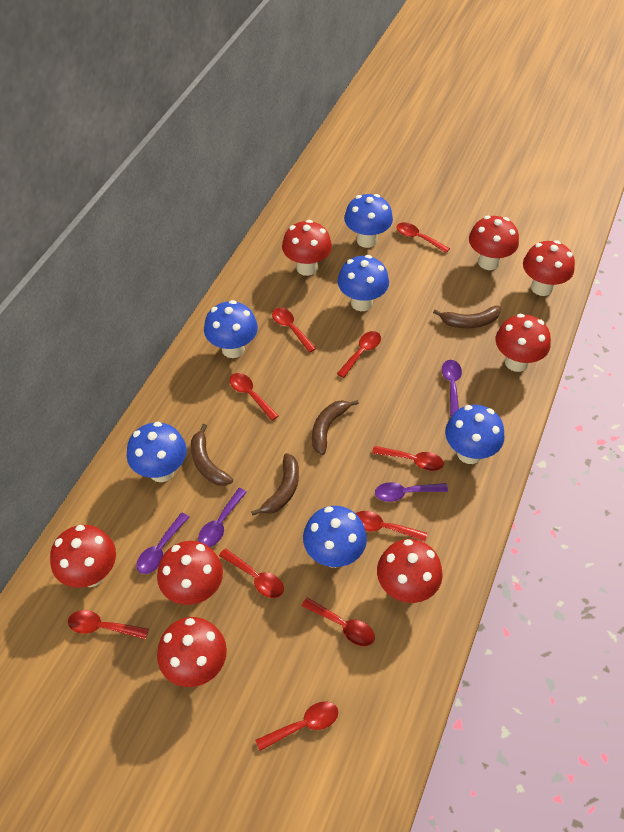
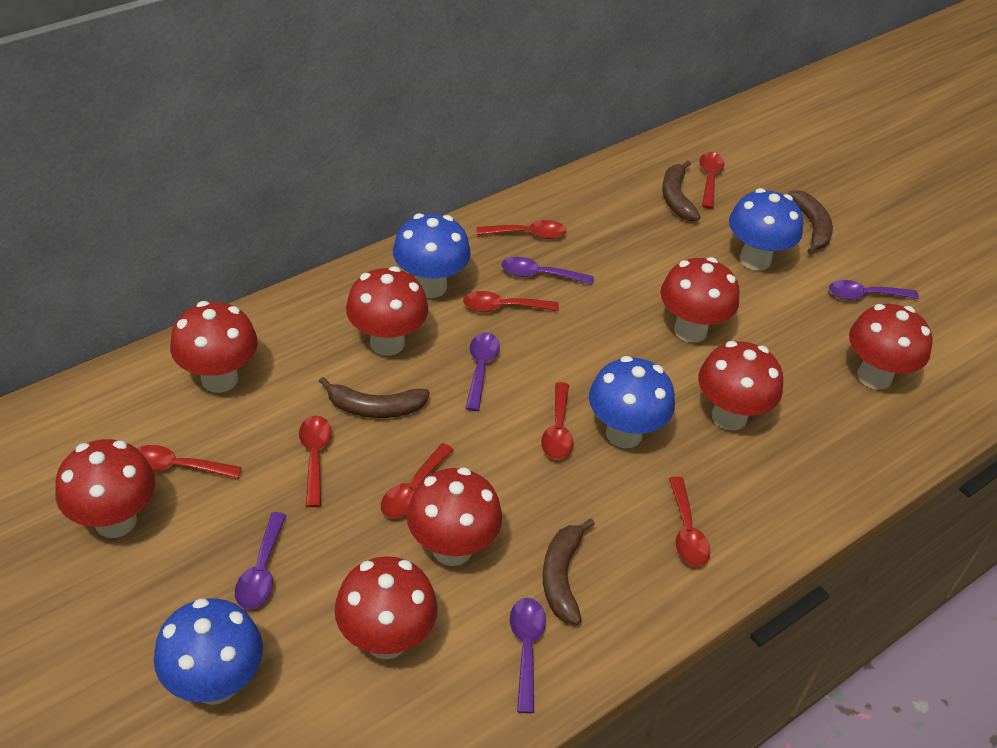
blue mushroom: 6 -> 4
purple spoon: 4 -> 5
red spoon: 10 -> 8

